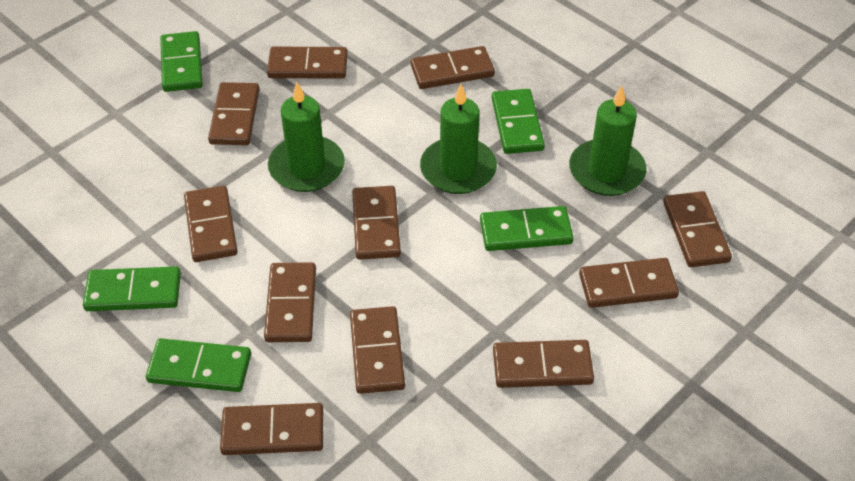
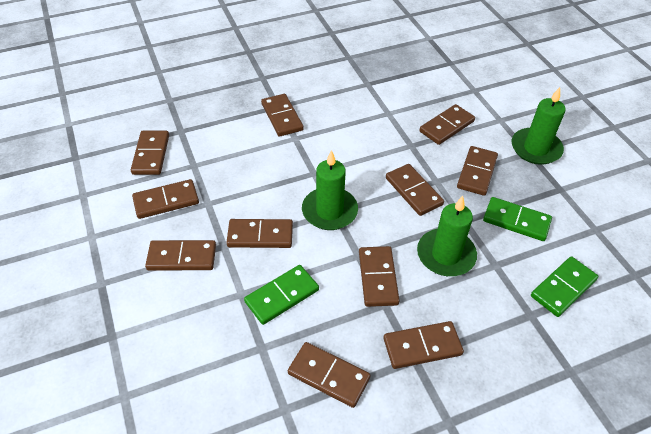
green domino: 5 -> 3

